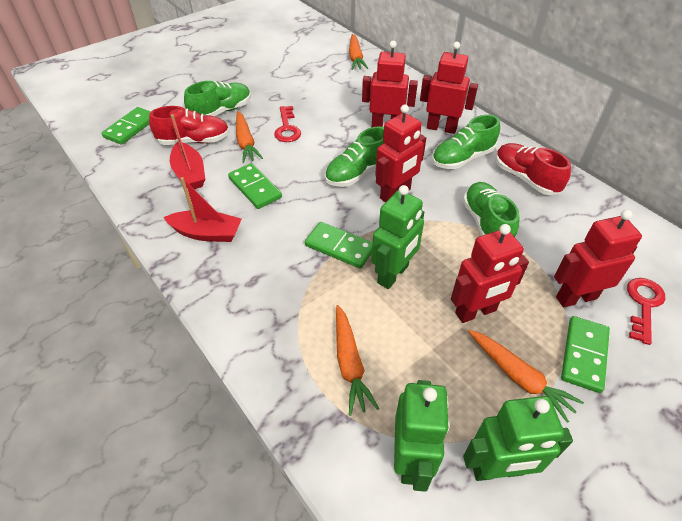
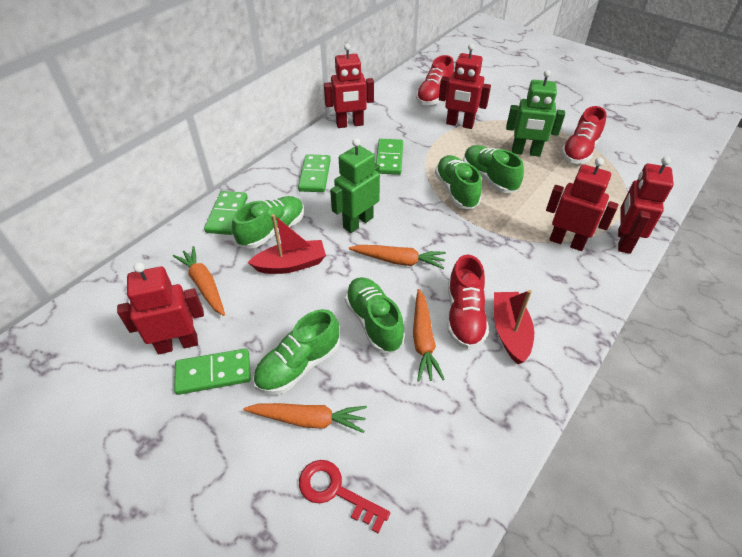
green robot: 3 -> 2
green shoe: 4 -> 5
red key: 2 -> 1
red shoe: 2 -> 3

